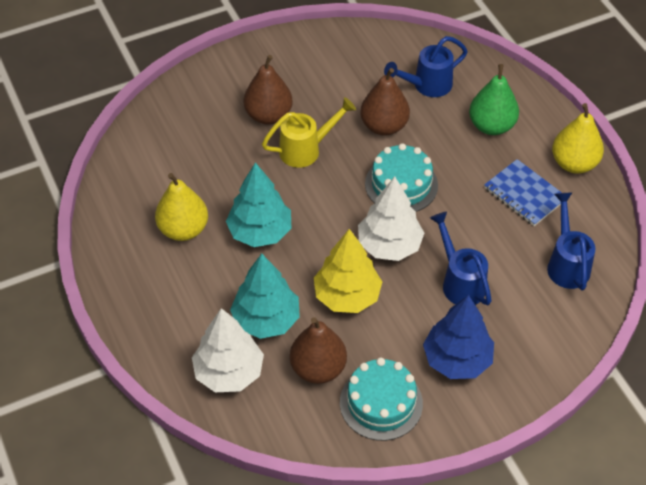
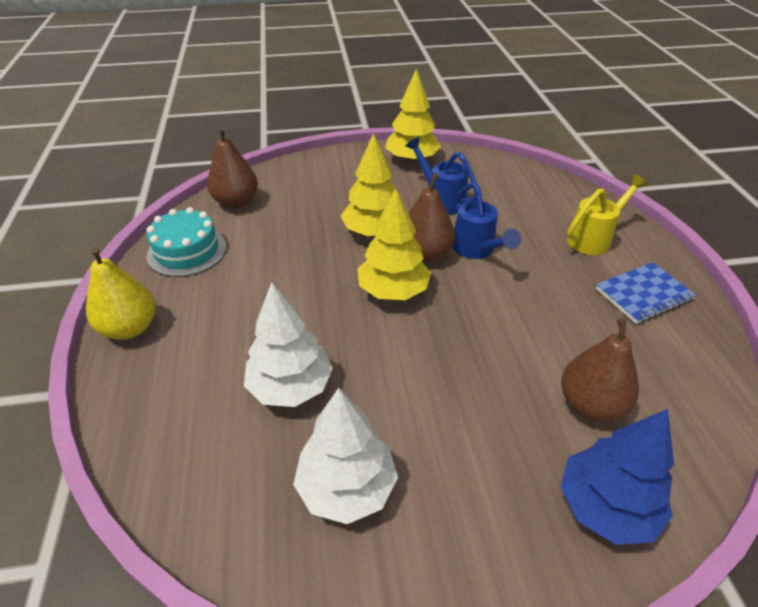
blue watering can: 3 -> 2
green pear: 1 -> 0
turquoise cake: 2 -> 1
turquoise tree: 2 -> 0
yellow pear: 2 -> 1
yellow tree: 1 -> 3

